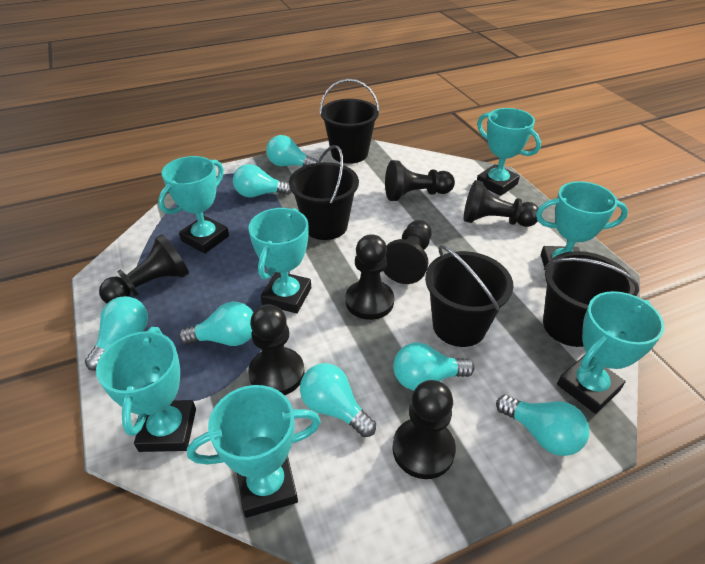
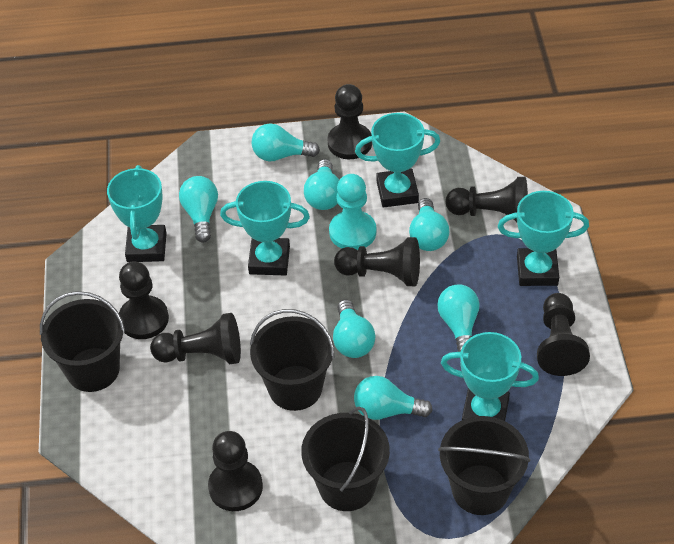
turquoise pawn: 0 -> 1
turquoise trophy: 7 -> 5

